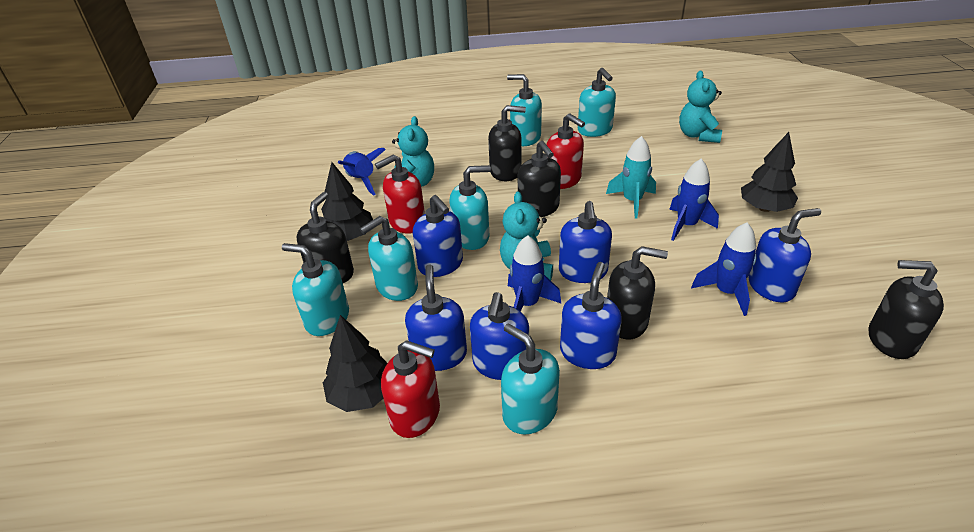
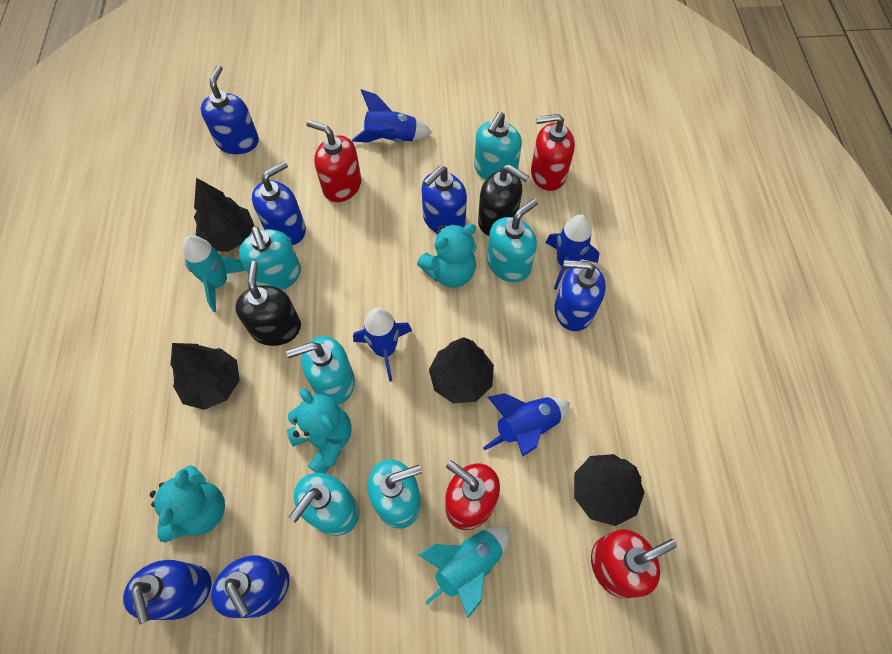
black soap dispenser: 5 -> 2
black tree: 3 -> 4
red soap dispenser: 3 -> 4
turquoise rocket: 1 -> 2

